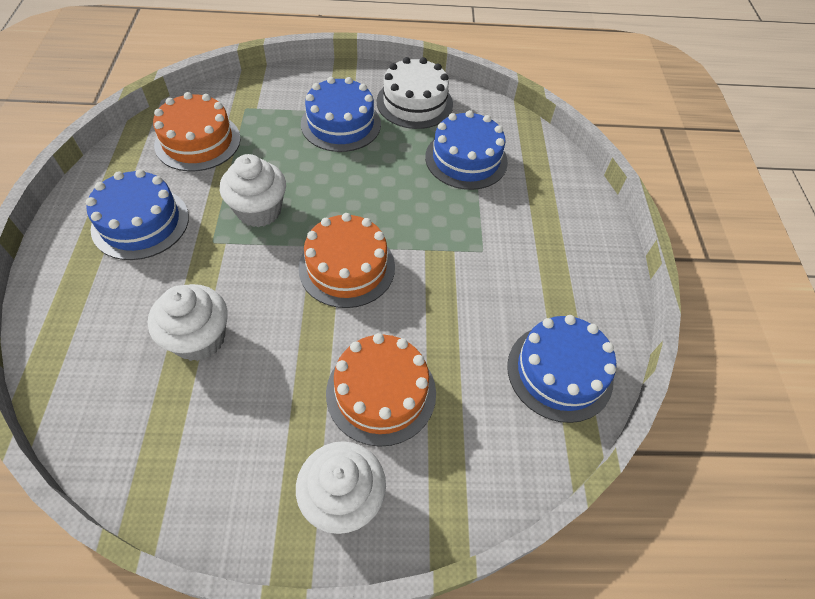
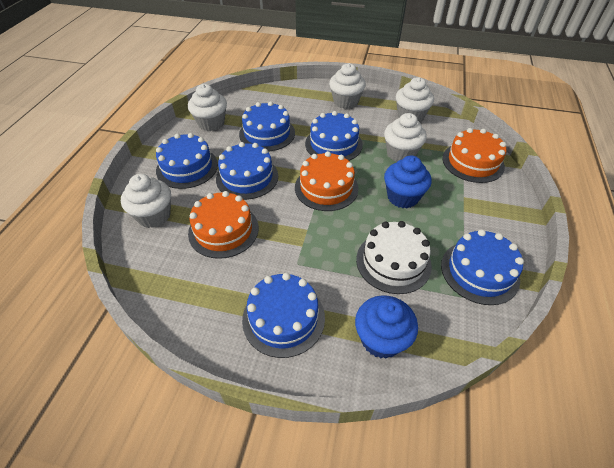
blue cake: 4 -> 6
blue cupcake: 0 -> 2
white cupcake: 3 -> 5

